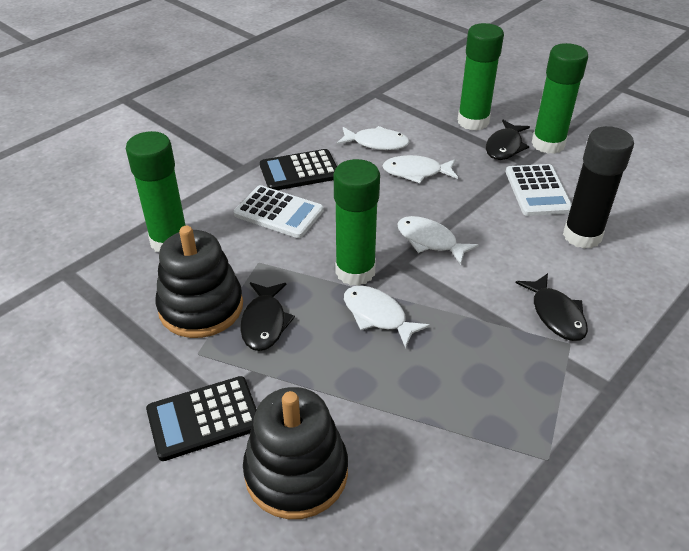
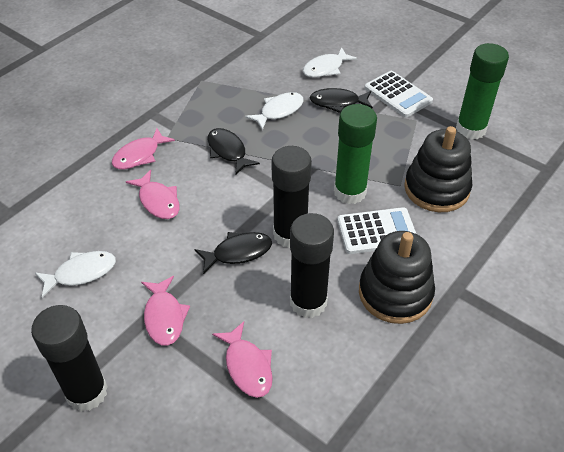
black calculator: 2 -> 0
black glue stick: 1 -> 3
green glue stick: 4 -> 2
pink fish: 0 -> 4
white fish: 4 -> 3

